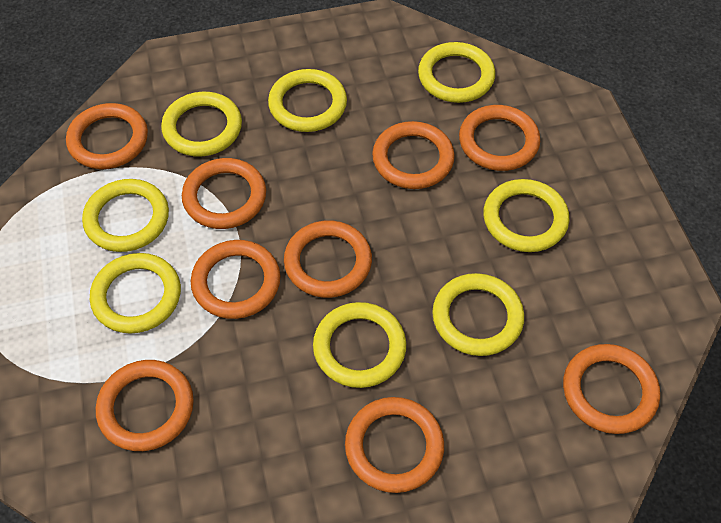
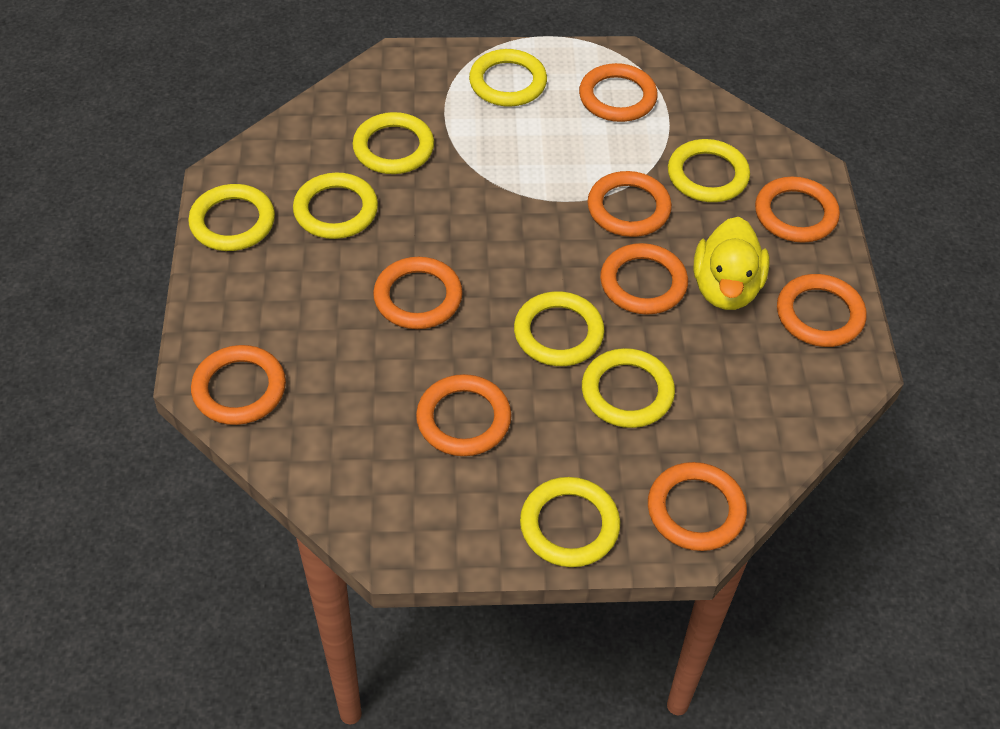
yellow duck: 0 -> 1

